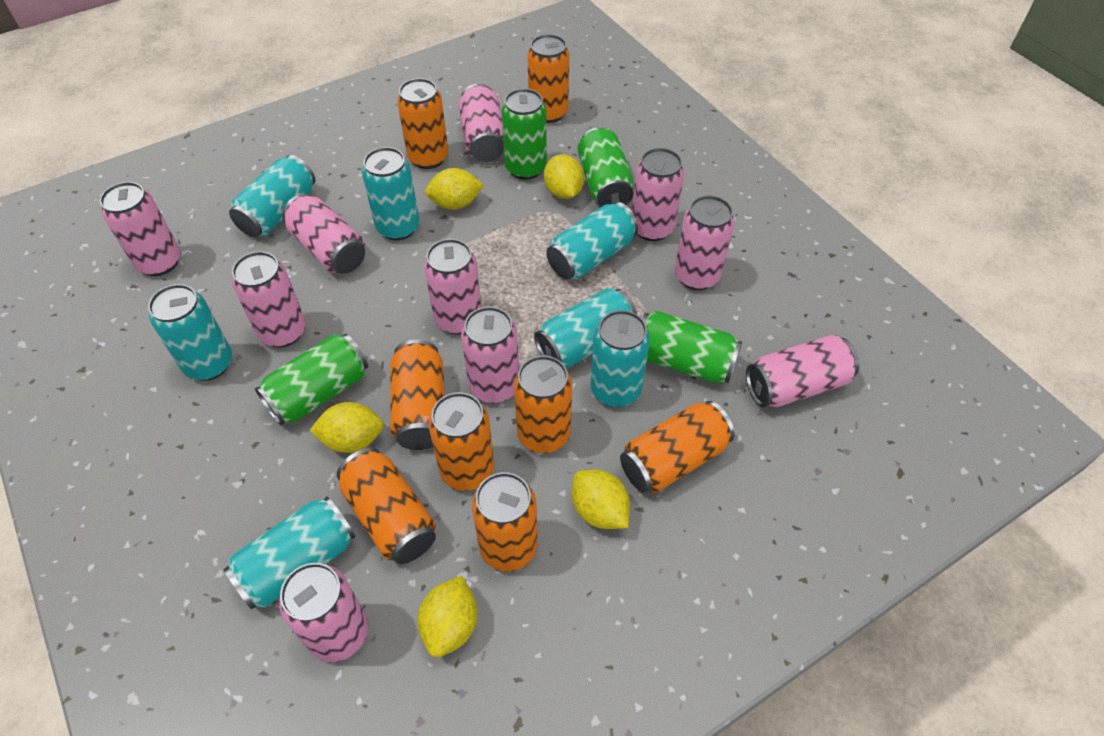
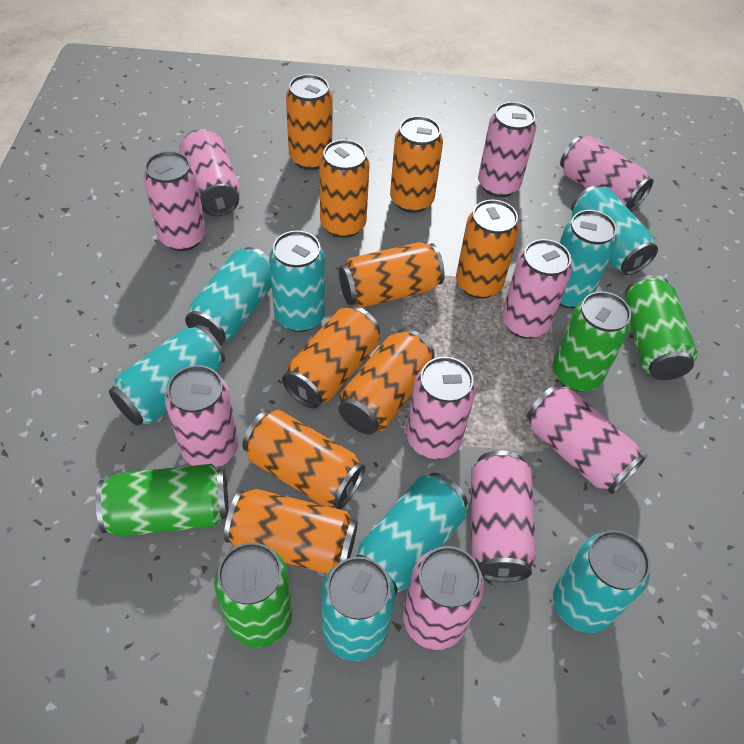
orange can: 8 -> 9
turquoise can: 7 -> 8
yellow lemon: 5 -> 0

